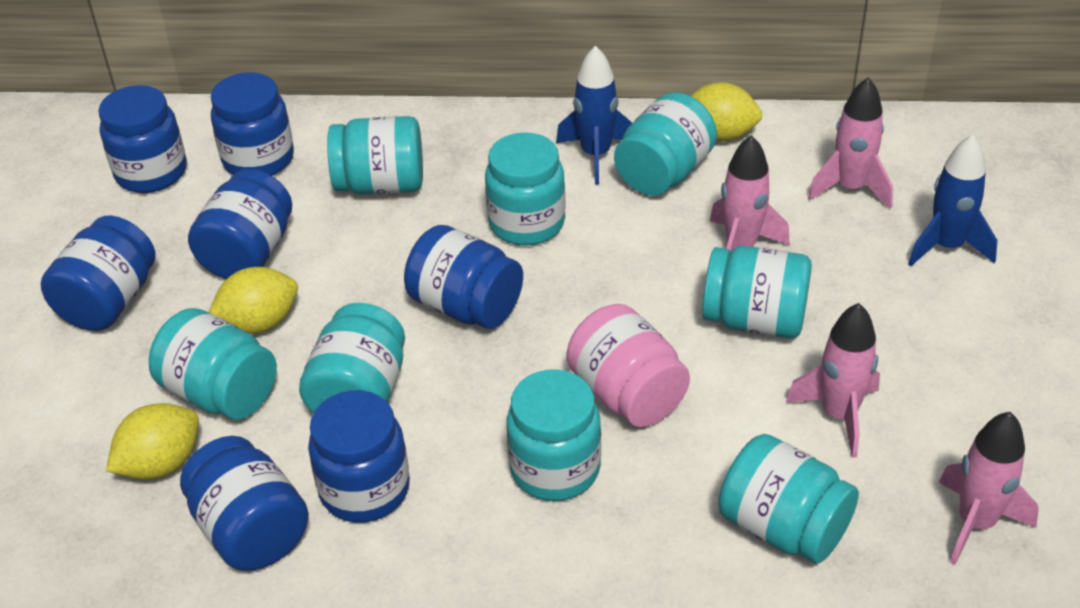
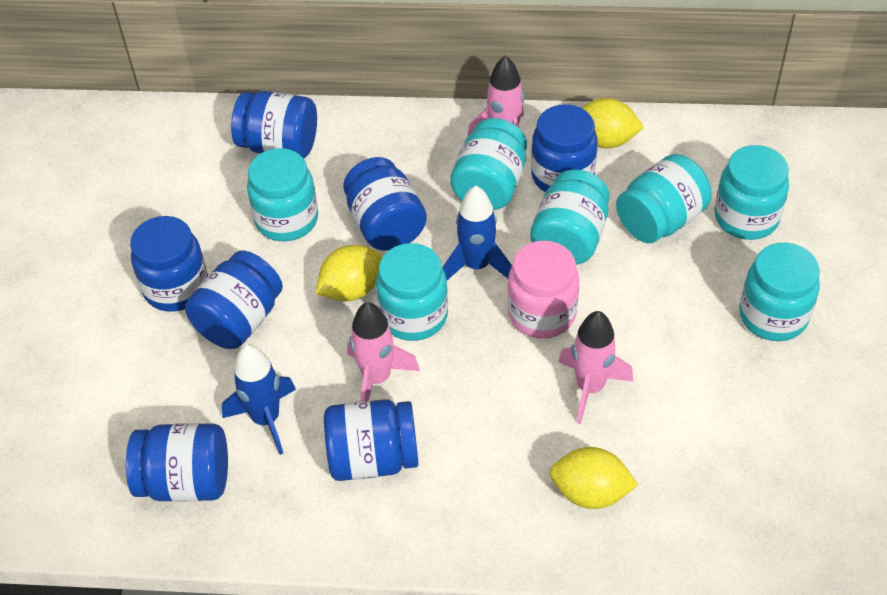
pink rocket: 4 -> 3
turquoise jar: 8 -> 7

